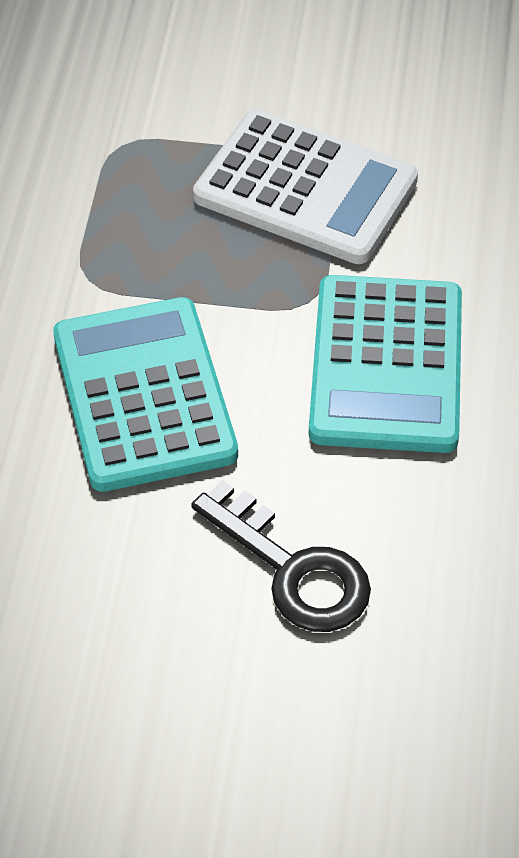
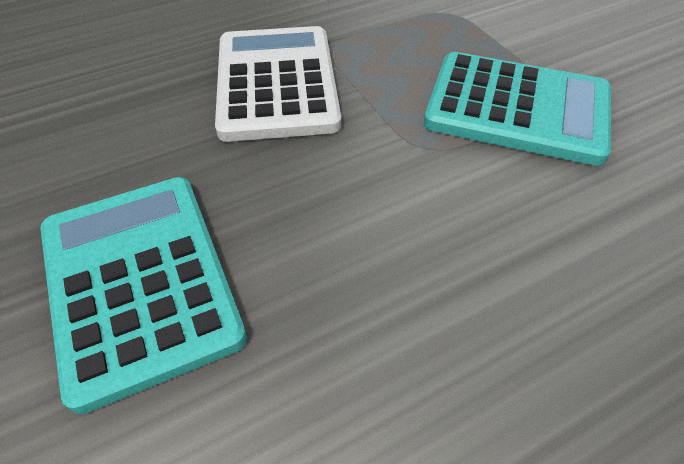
black key: 1 -> 0

